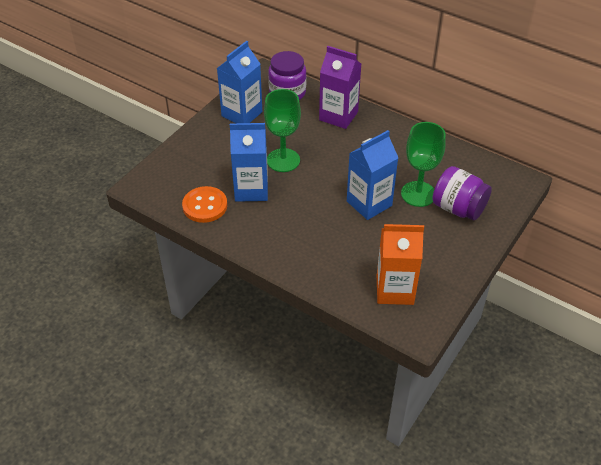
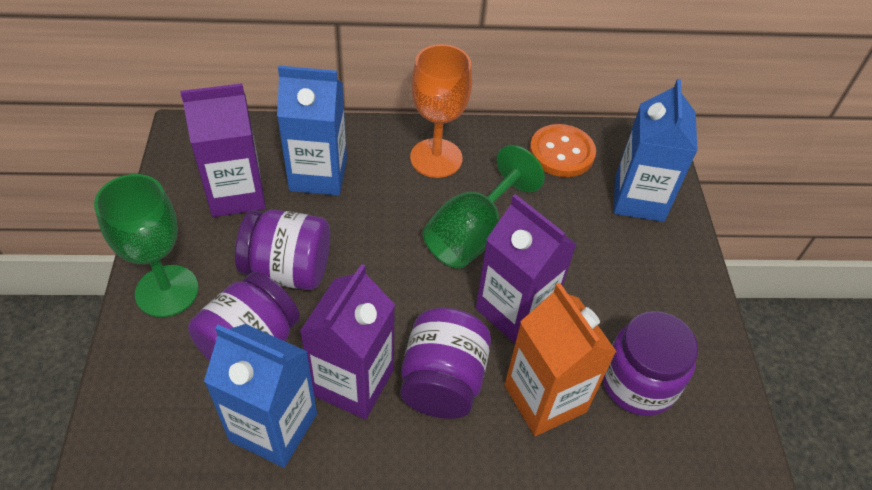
orange goblet: 0 -> 1
purple carton: 1 -> 3
purple jar: 2 -> 4

